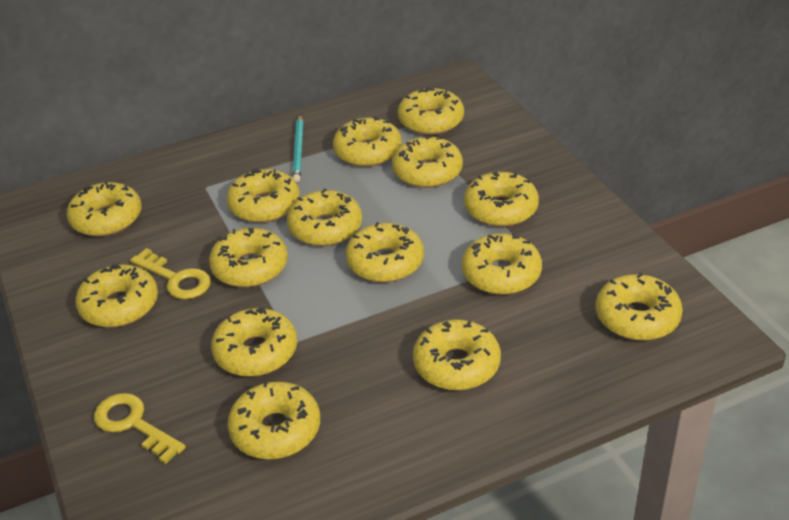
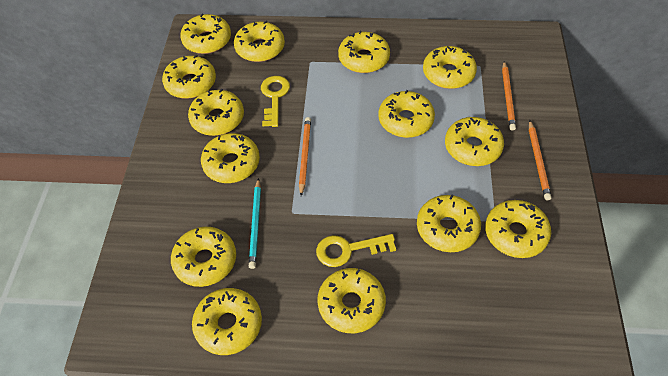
orange pencil: 0 -> 3
yellow donut: 15 -> 14

